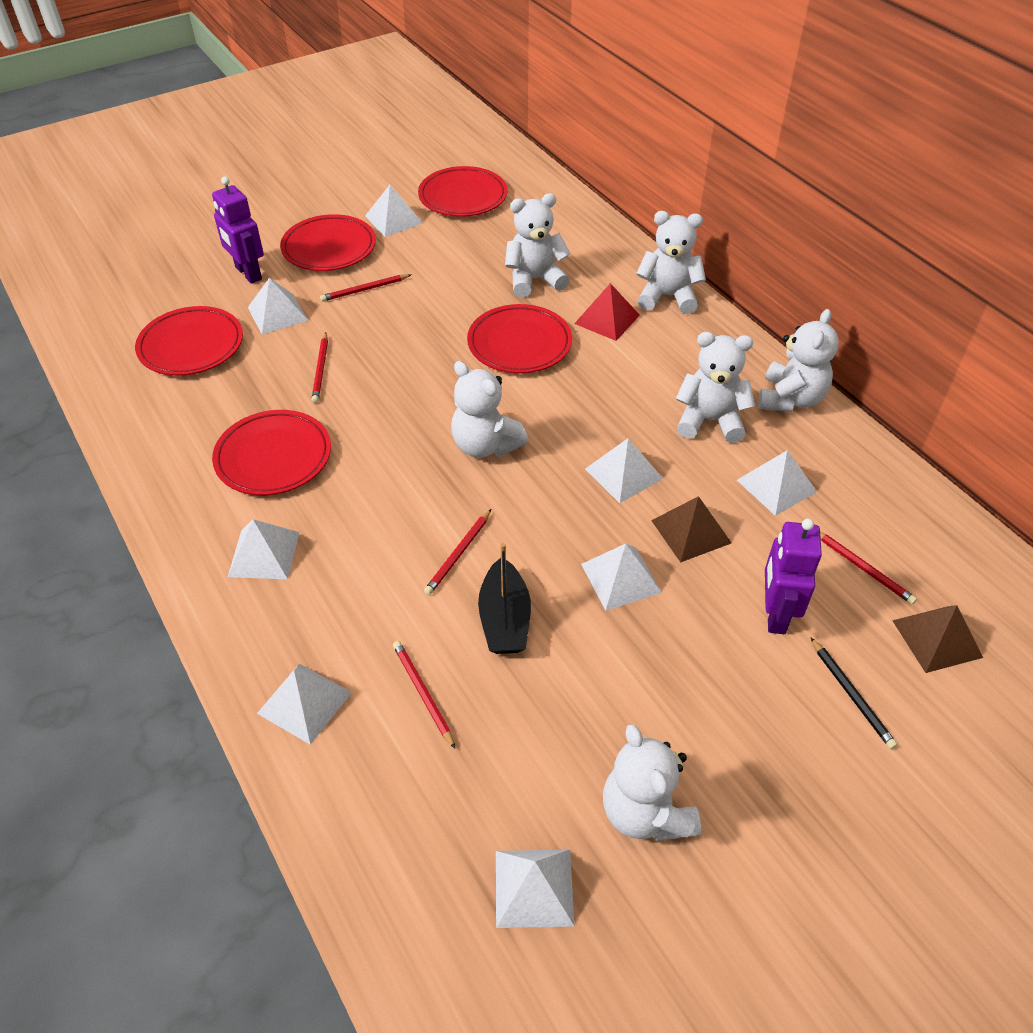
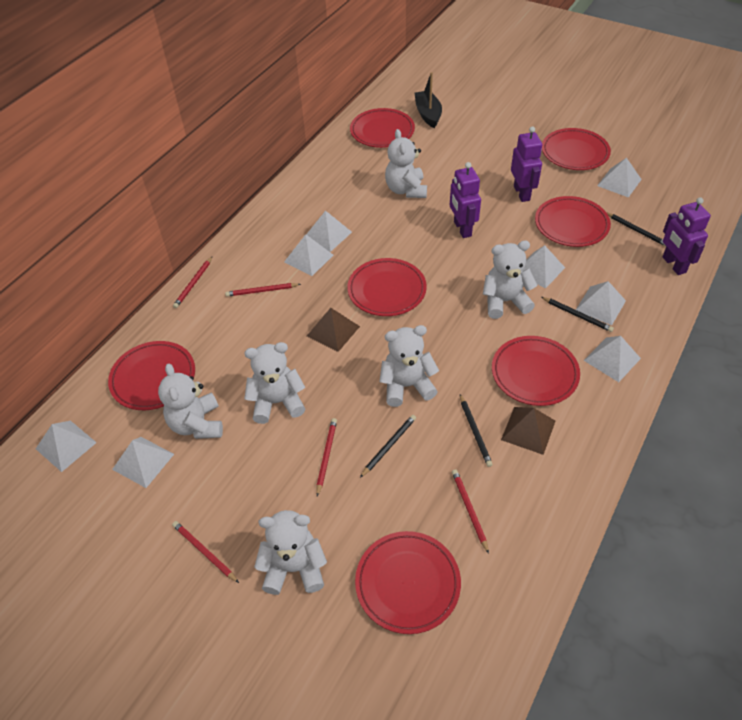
black pencil: 1 -> 4
purple robot: 2 -> 3
red plate: 5 -> 7
red pyramid: 1 -> 0

